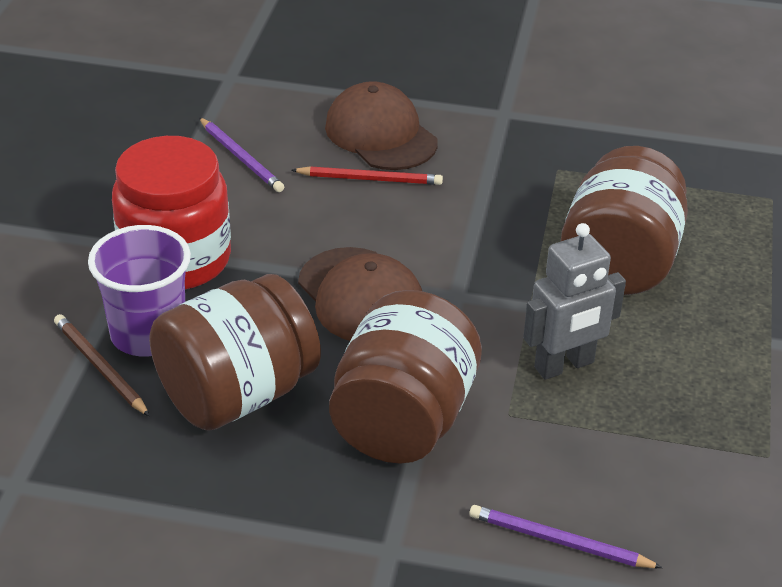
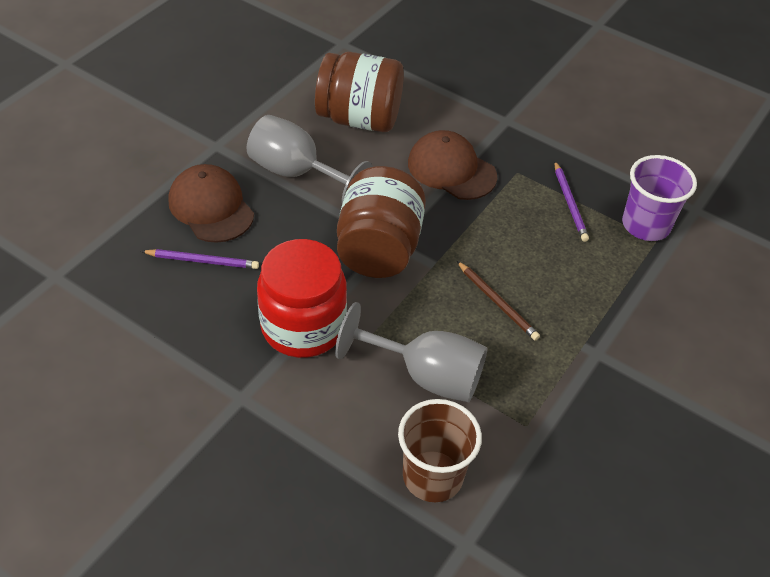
brown cup: 0 -> 1
brown jar: 3 -> 2
grey goblet: 0 -> 2
grey robot: 1 -> 0
red pencil: 1 -> 0

